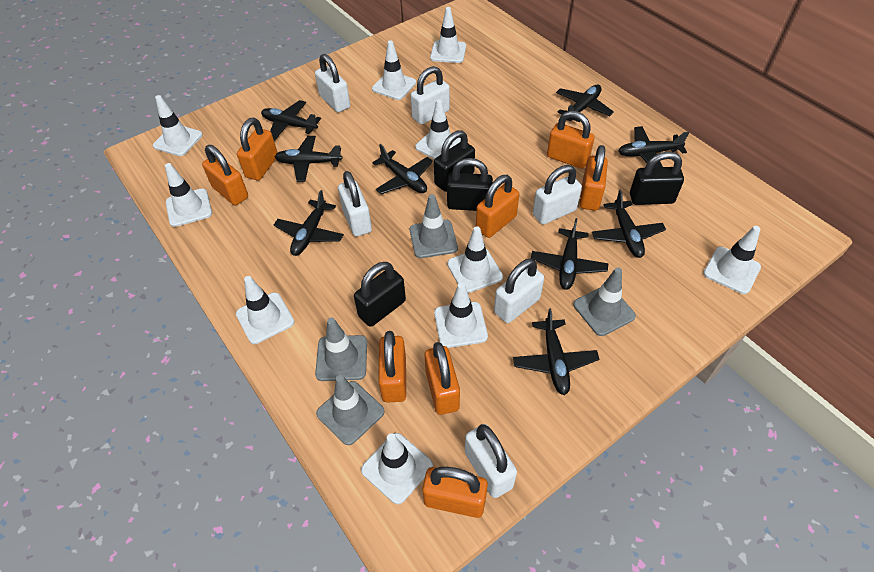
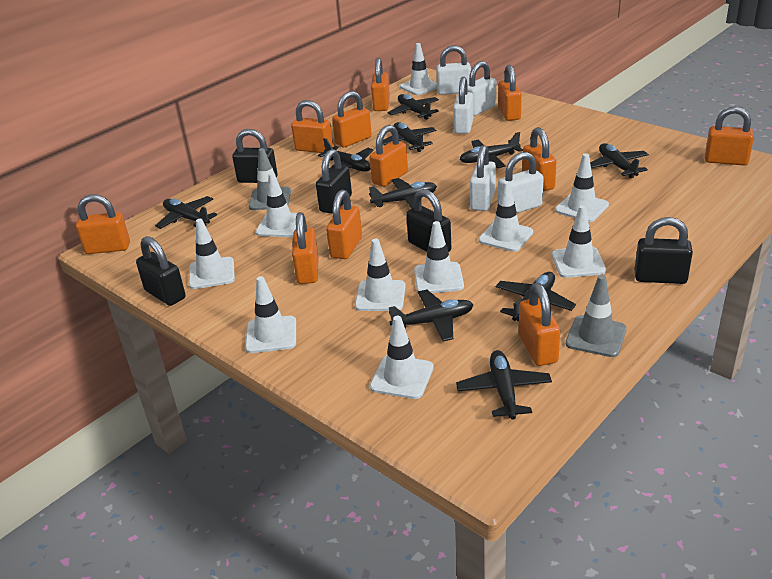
black padlock: 4 -> 5
black plane: 9 -> 10
grey traffic cone: 4 -> 2
orange padlock: 8 -> 11
white padlock: 6 -> 5

